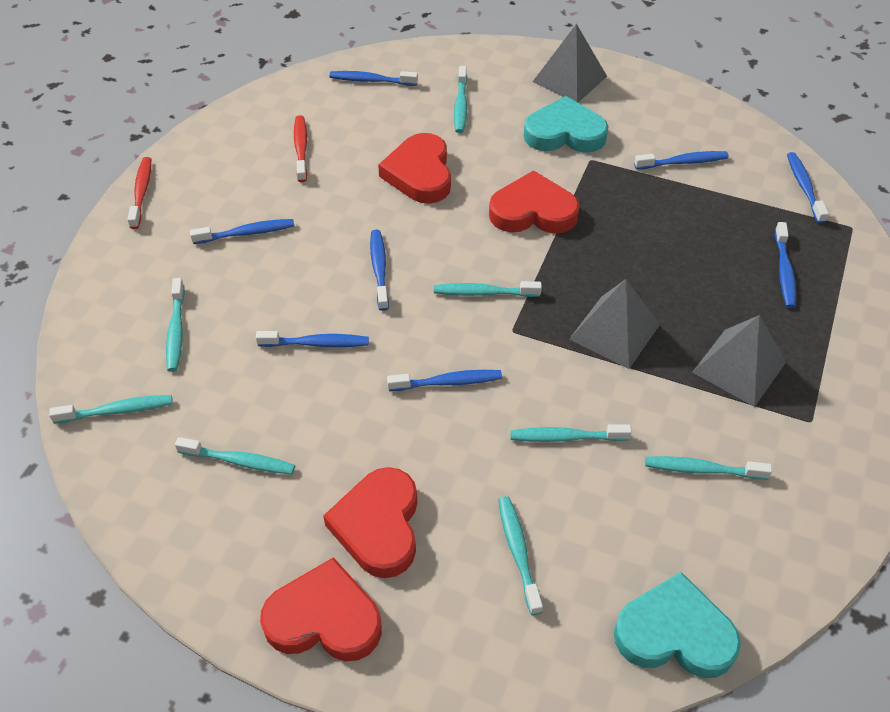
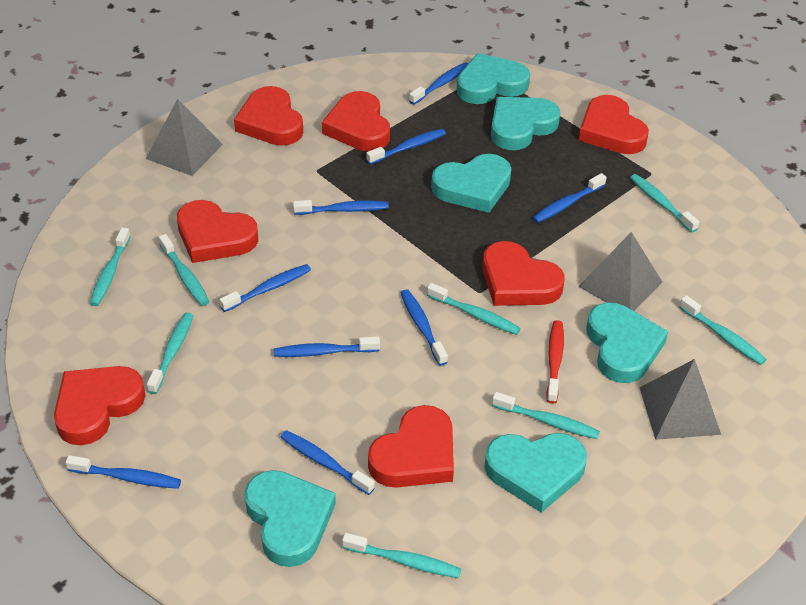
blue toothbrush: 8 -> 9
red heart: 4 -> 7
red toothbrush: 2 -> 1
turquoise heart: 2 -> 6

